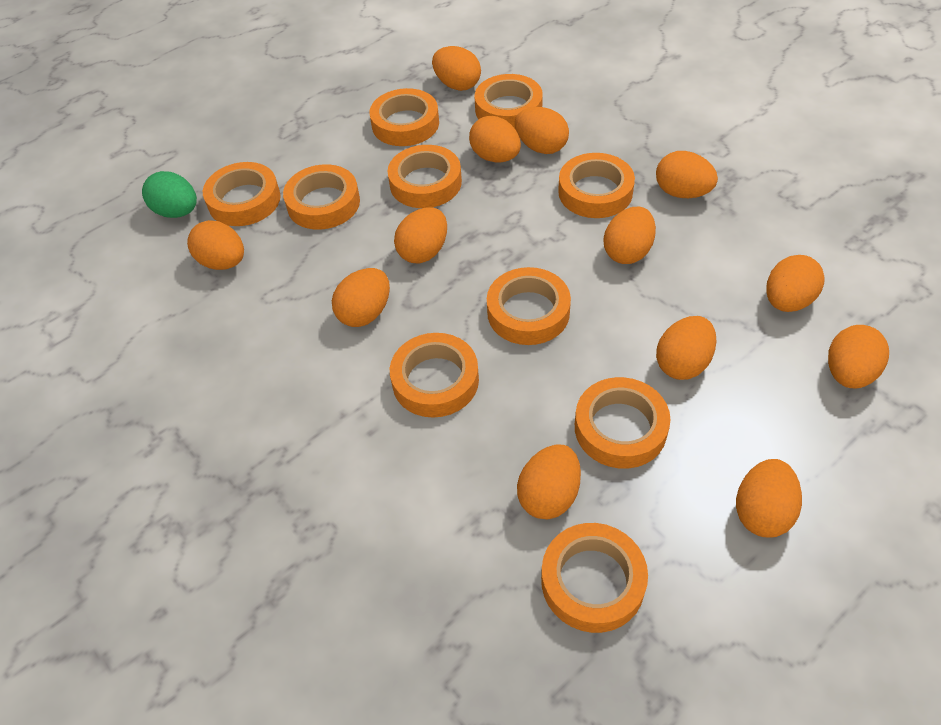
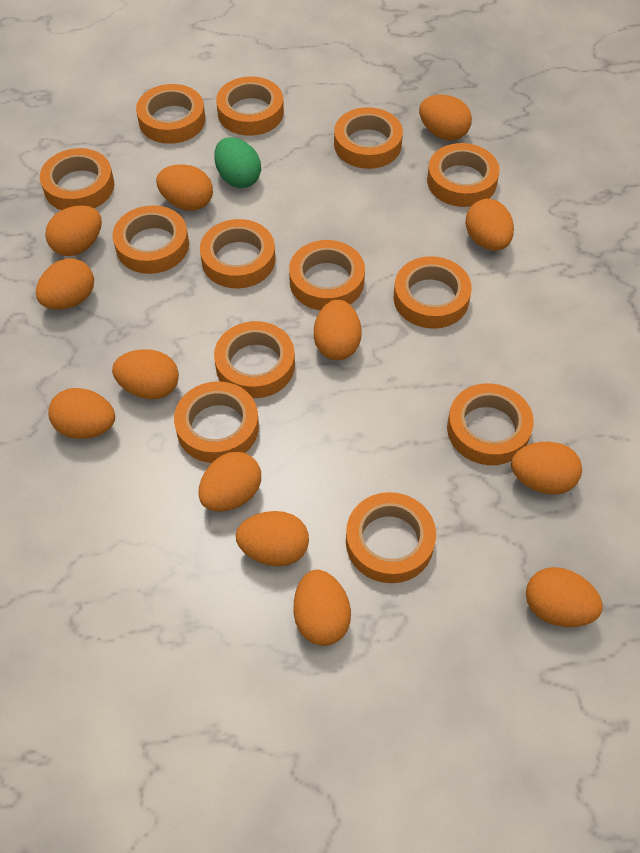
orange tape: 10 -> 13

